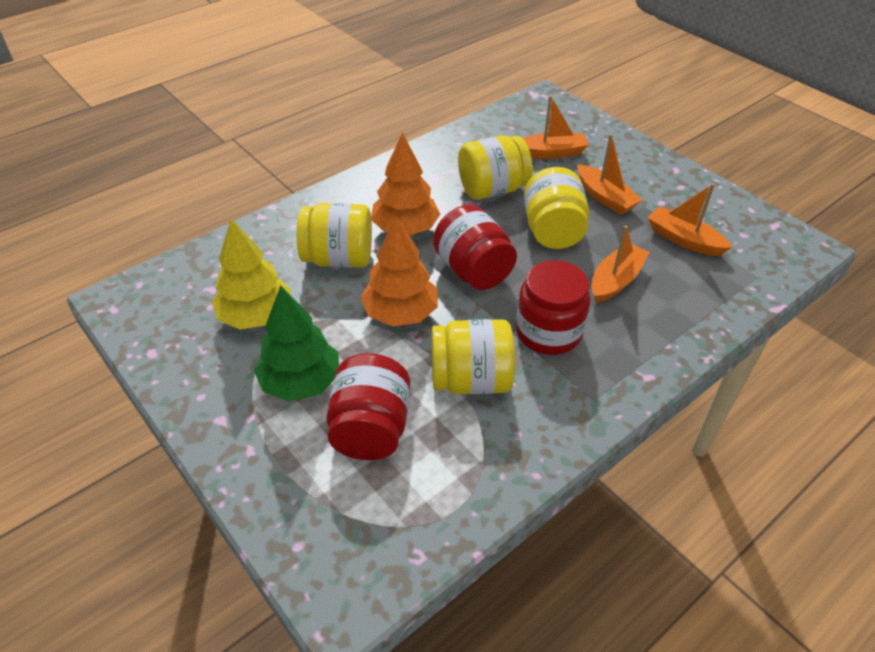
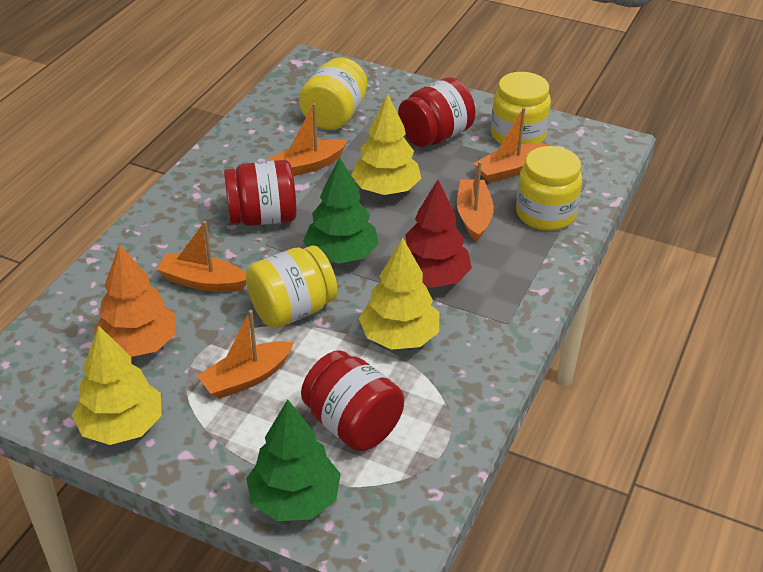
green tree: 1 -> 2
orange boat: 4 -> 5
orange tree: 2 -> 1
red tree: 0 -> 1
yellow tree: 1 -> 3

